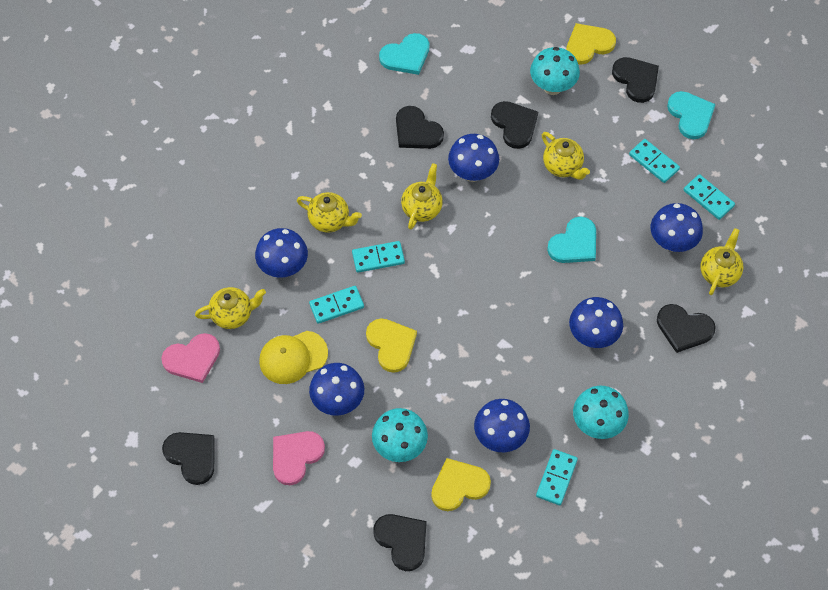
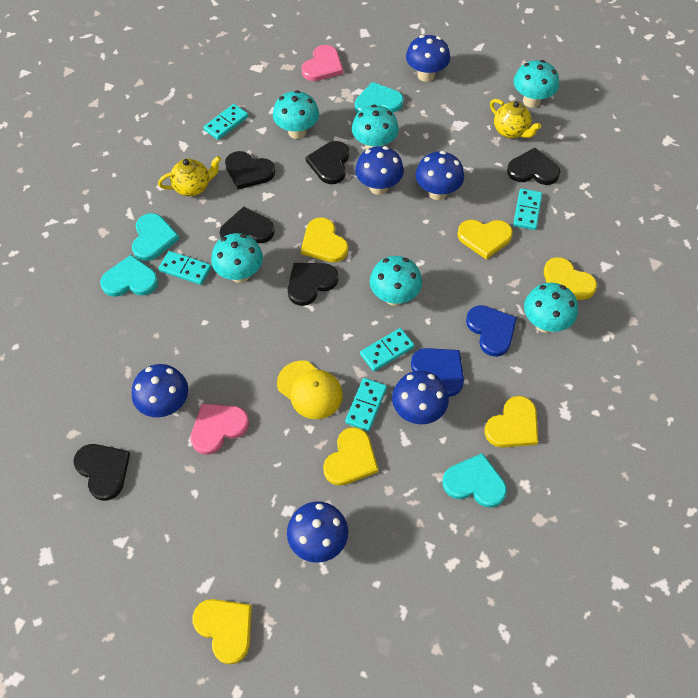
blue heart: 0 -> 2
turquoise heart: 3 -> 4
turquoise mushroom: 3 -> 6
yellow heart: 3 -> 6
yellow teapot: 5 -> 2

